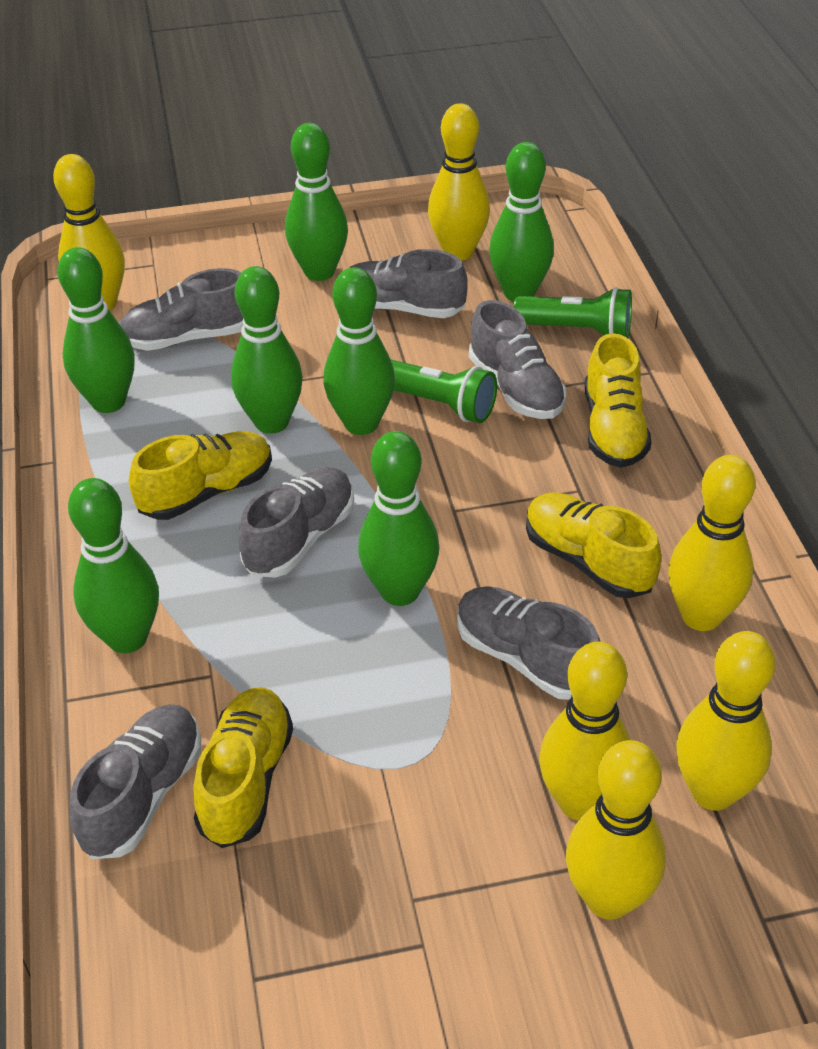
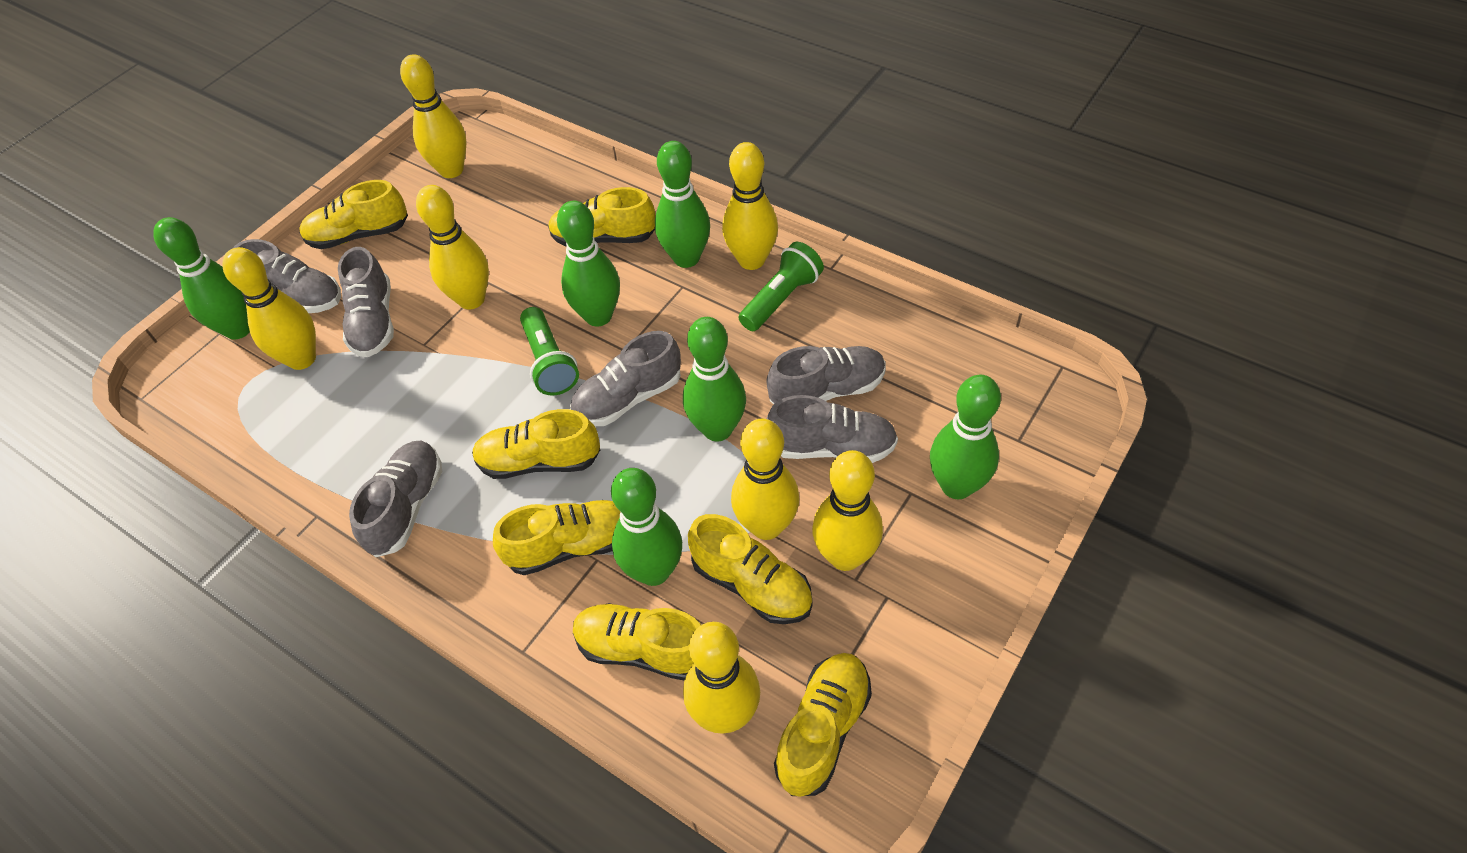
green bowling pin: 7 -> 6
yellow bowling pin: 6 -> 7
yellow shoe: 4 -> 7

